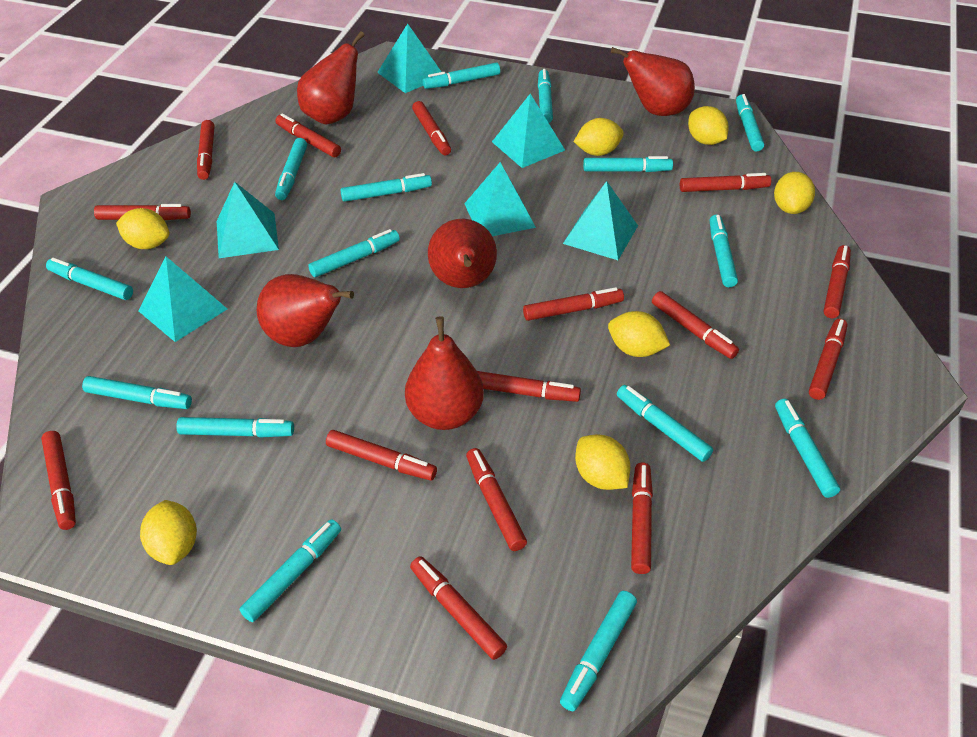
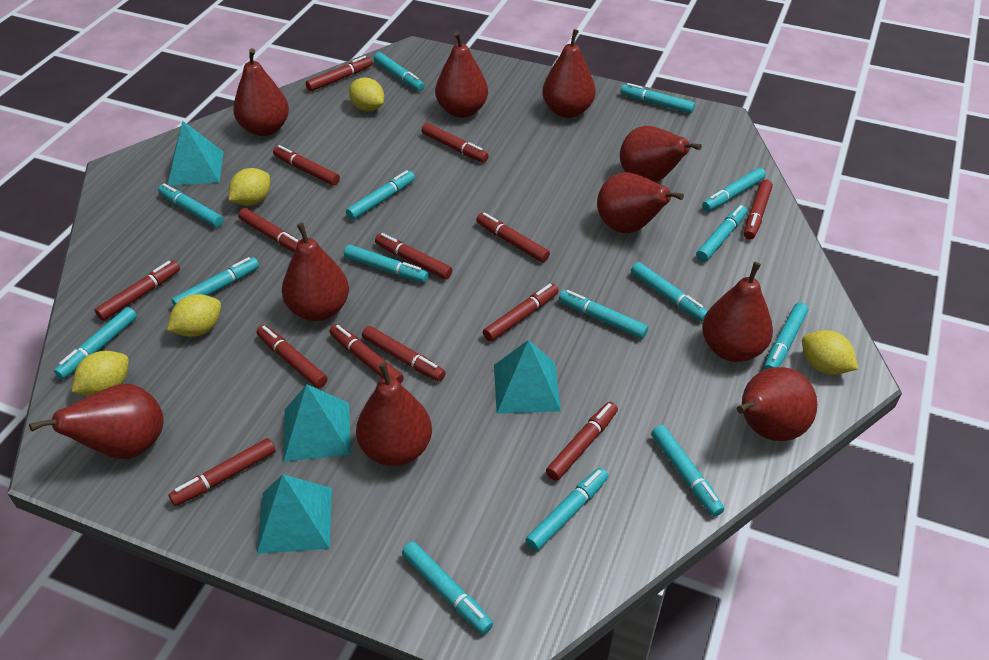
red marker: 15 -> 14
red pear: 5 -> 10
turquoise pyramid: 6 -> 4
yellow lemon: 7 -> 5

